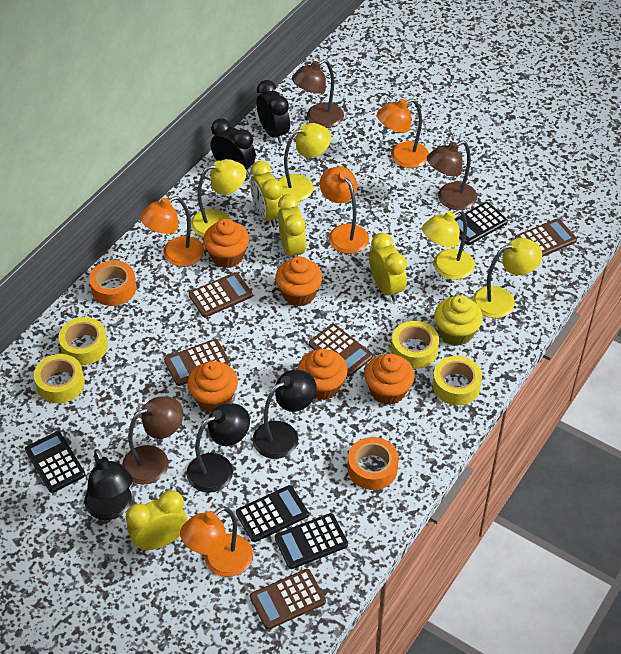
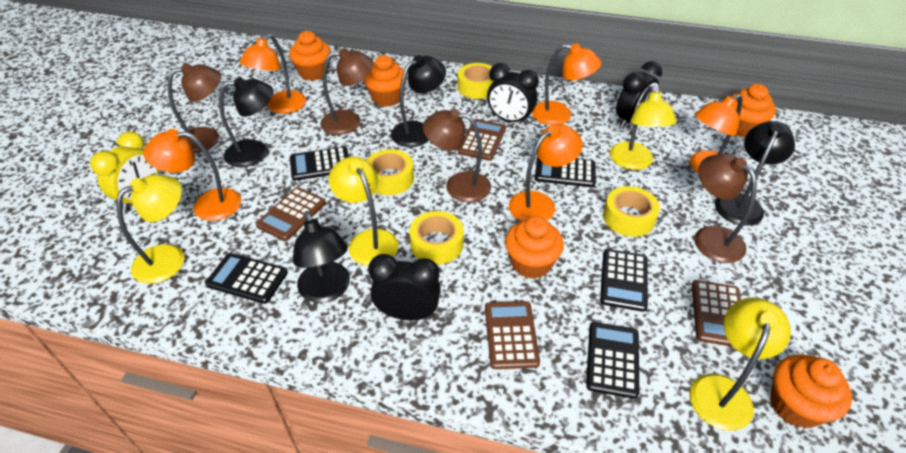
black calculator: 4 -> 5
black clock: 2 -> 3
black lamp: 3 -> 4
brown calculator: 5 -> 4
brown lamp: 3 -> 4
orange lamp: 4 -> 5
orange tape: 2 -> 0
yellow clock: 4 -> 1
yellow cupcake: 1 -> 0

